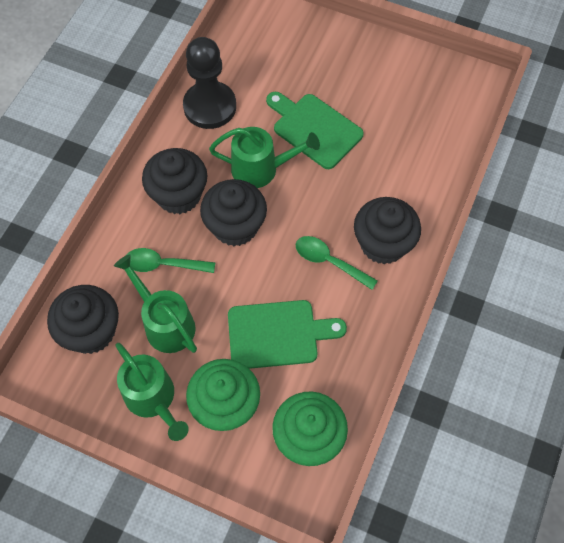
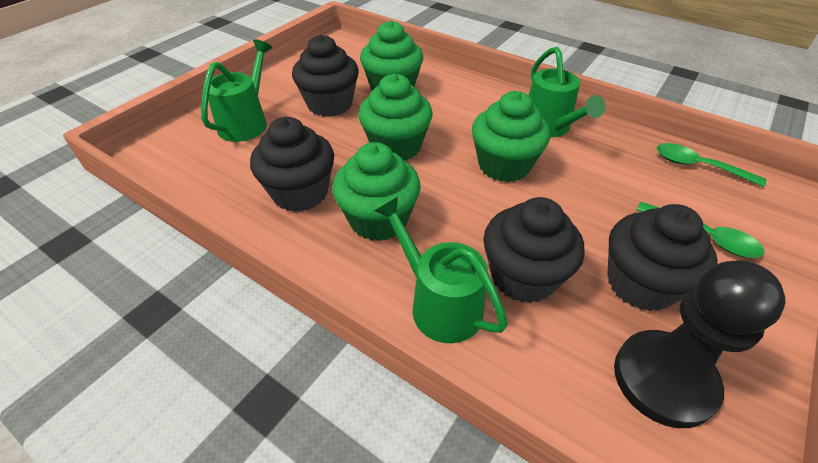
green cupcake: 2 -> 4
green cutting board: 2 -> 0

